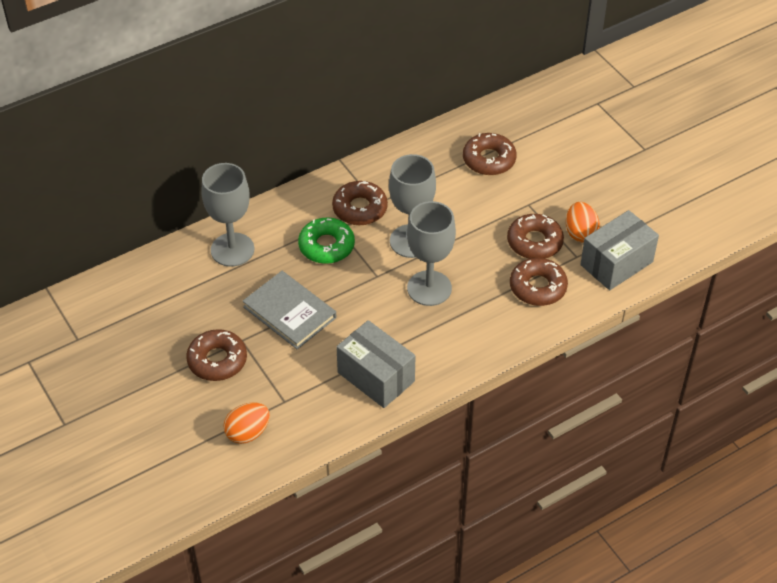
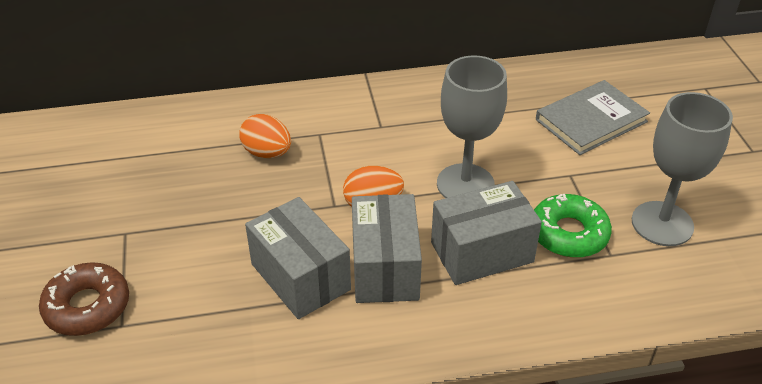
brown donut: 5 -> 1
grey box: 2 -> 3
grey goblet: 3 -> 2

